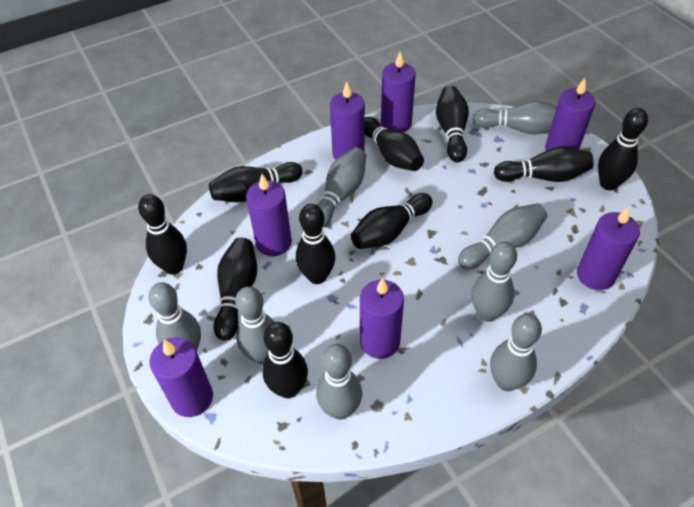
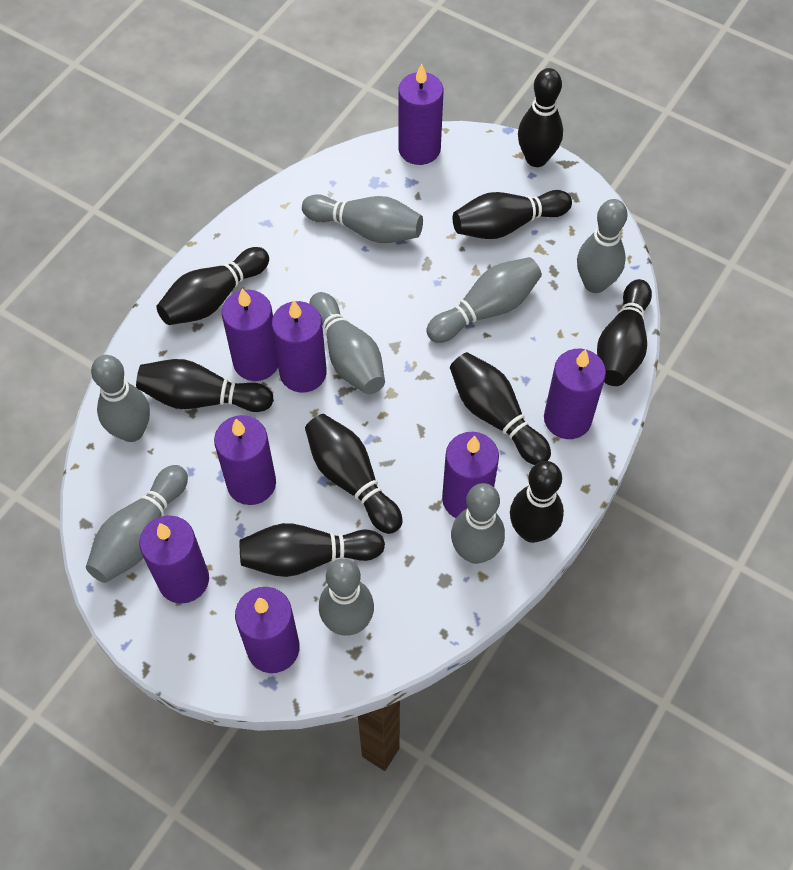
black bowling pin: 10 -> 9
purple candle: 7 -> 8

